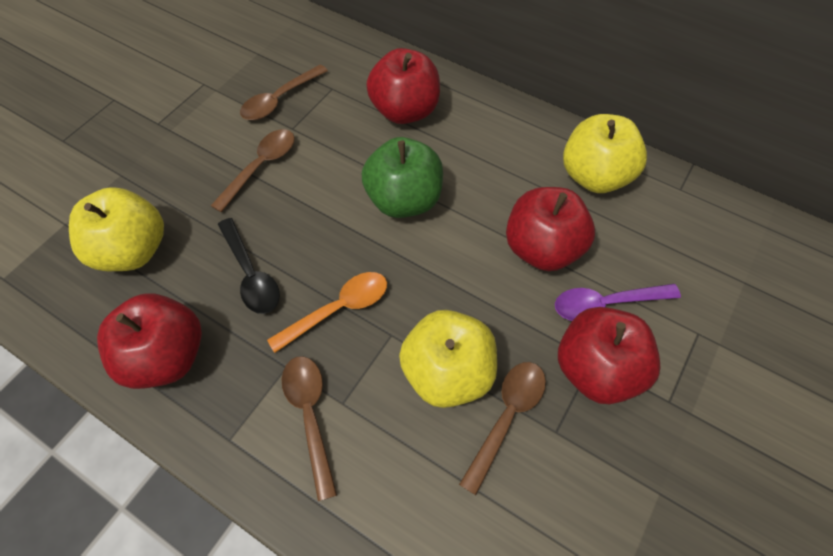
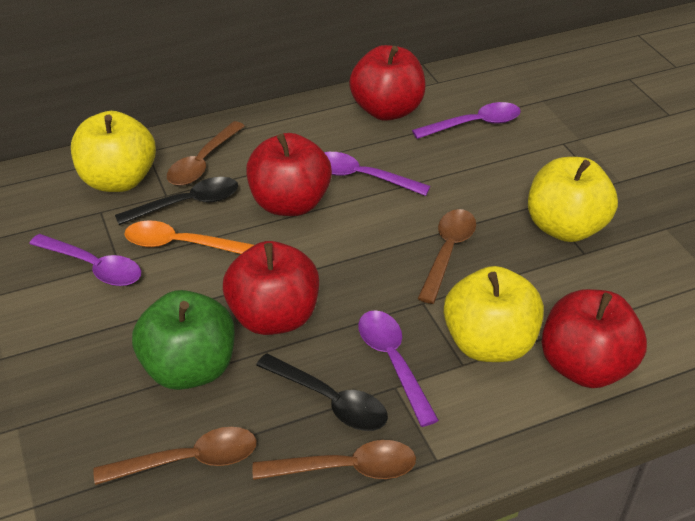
black spoon: 1 -> 2
purple spoon: 1 -> 4

